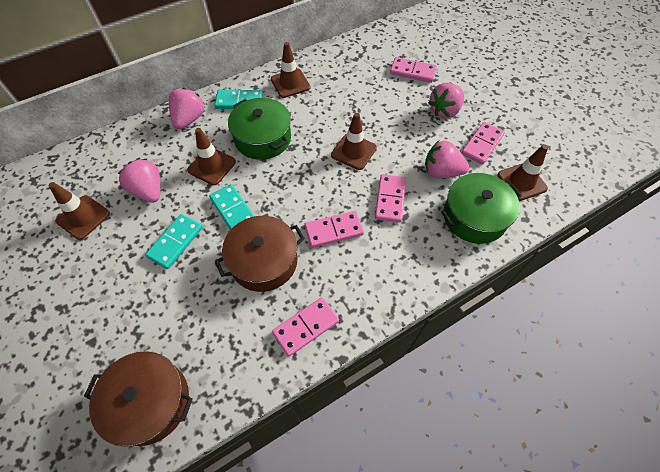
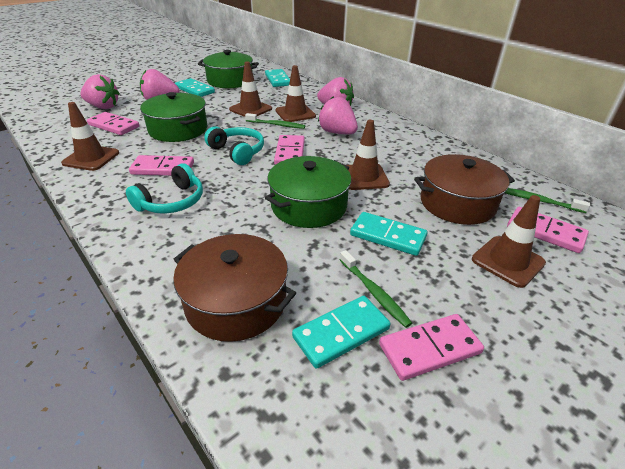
green pot: 2 -> 3
green toothbrush: 0 -> 3
turquoise domino: 3 -> 4
turquoise headphones: 0 -> 2

